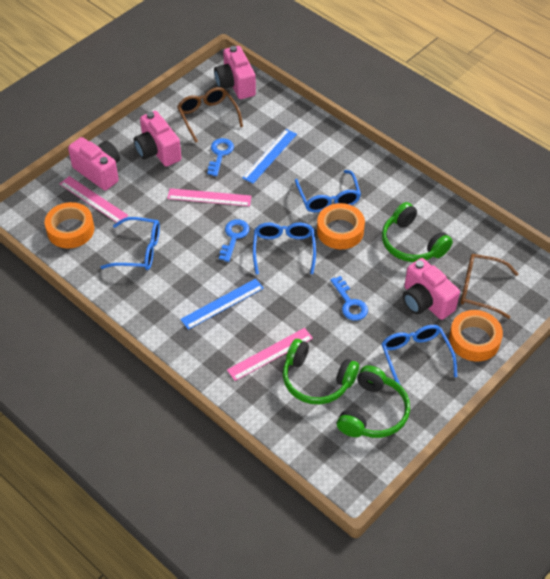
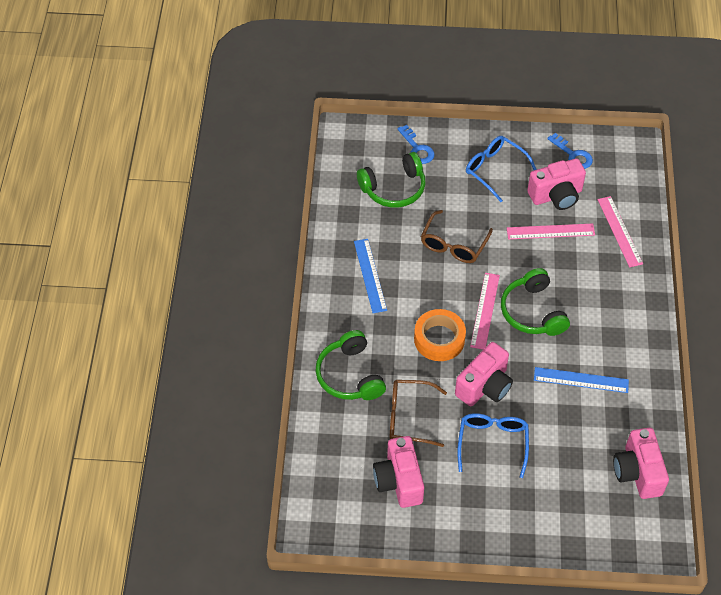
blue glasses: 4 -> 2
blue key: 3 -> 2
orange tape: 3 -> 1

